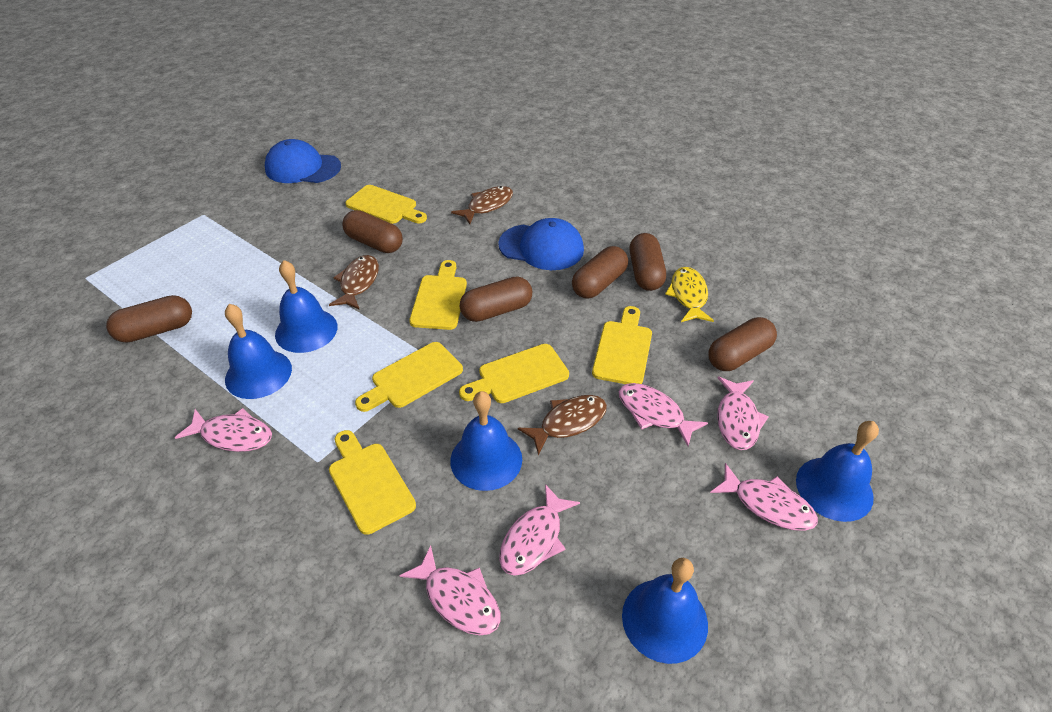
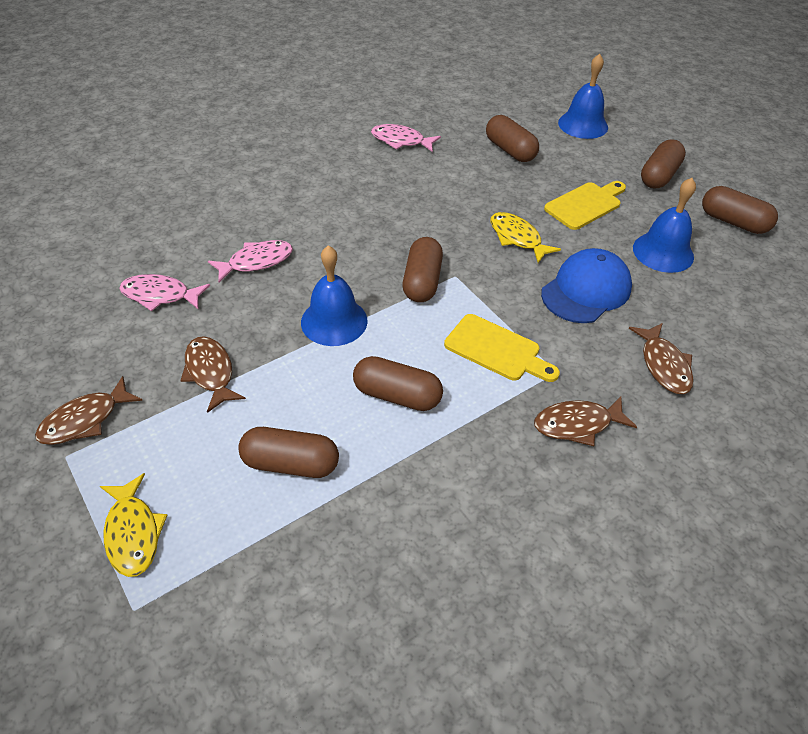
blue bell: 5 -> 3
blue cap: 2 -> 1
brown fish: 3 -> 4
pink fish: 6 -> 3
yellow cutting board: 6 -> 2
yellow fish: 1 -> 2

